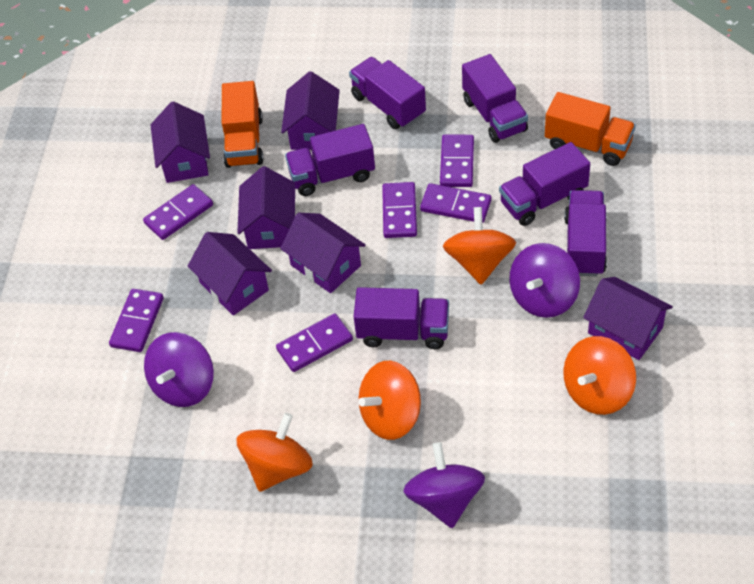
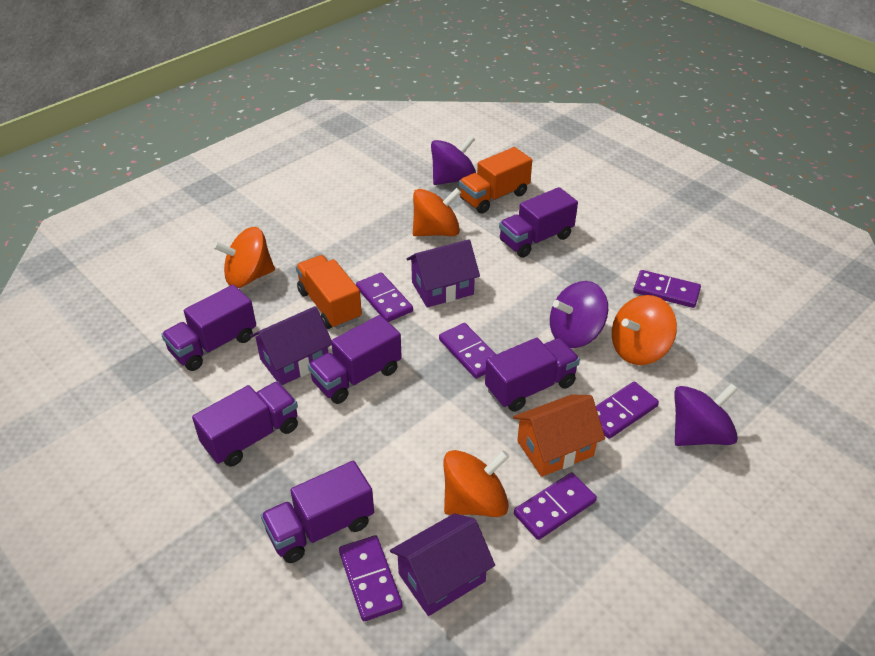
orange house: 0 -> 1
purple house: 6 -> 3

